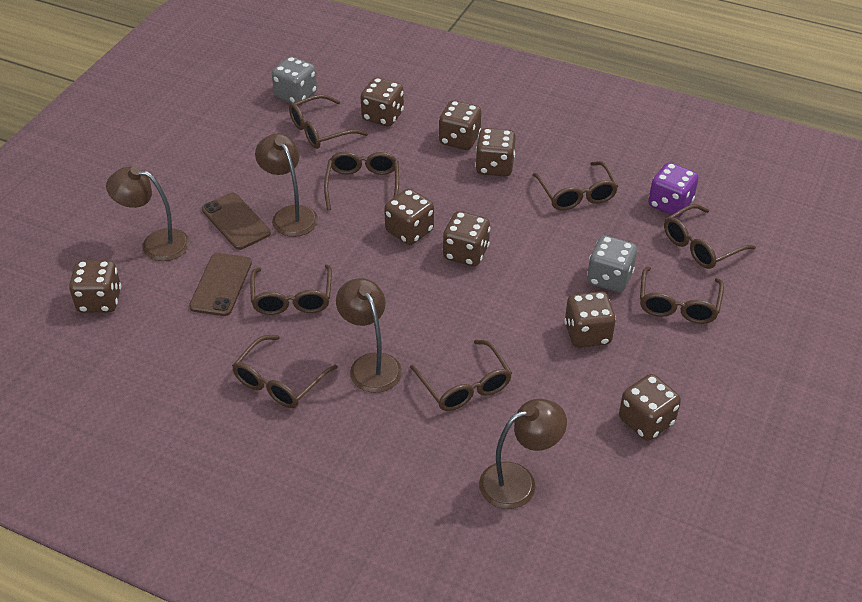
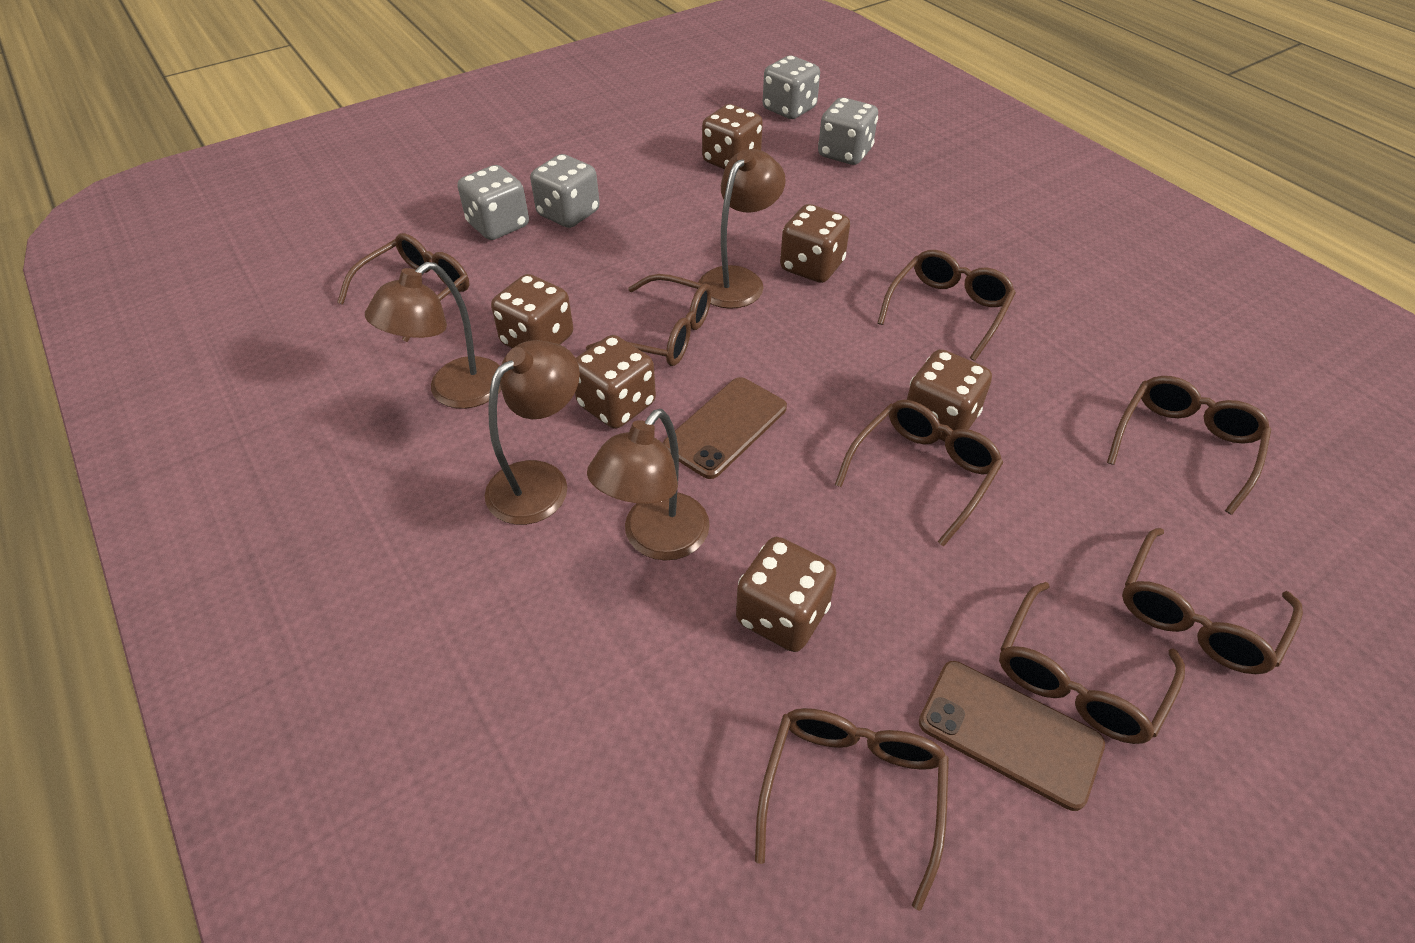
brown dice: 8 -> 6
grey dice: 2 -> 4
purple dice: 1 -> 0

